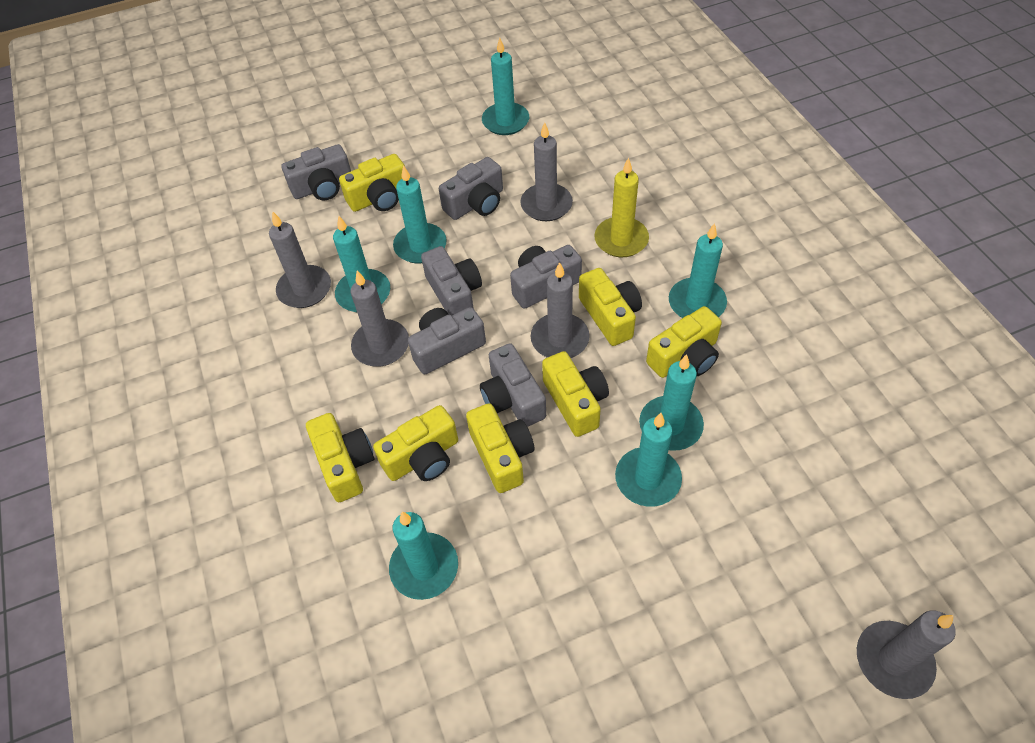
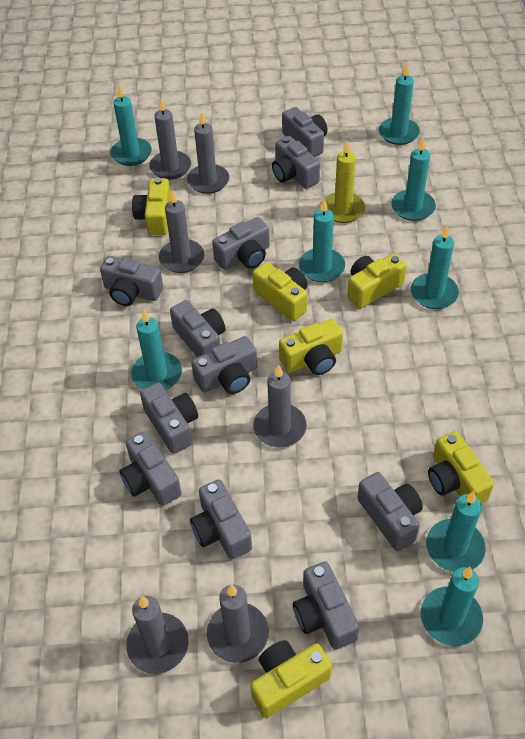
grey camera: 6 -> 11
grey candle: 5 -> 6
turquoise candle: 7 -> 8
yellow camera: 7 -> 6

